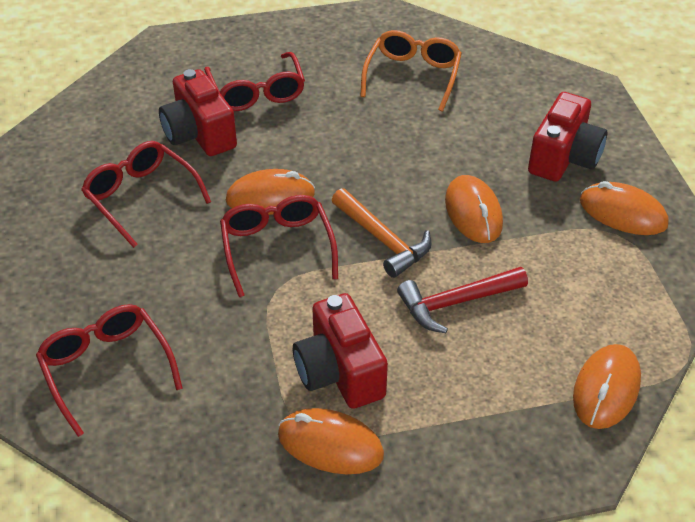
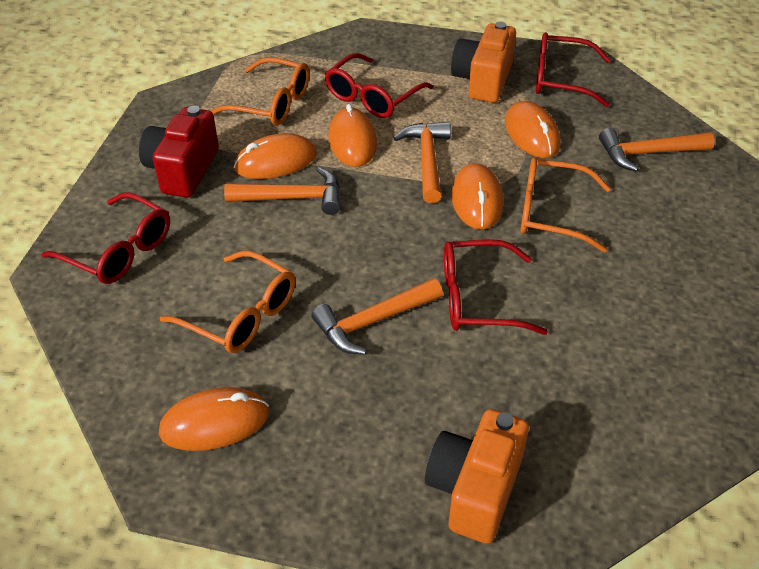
orange camera: 0 -> 2
orange glasses: 1 -> 3
orange hammer: 1 -> 4
red camera: 3 -> 1
red hammer: 1 -> 0

